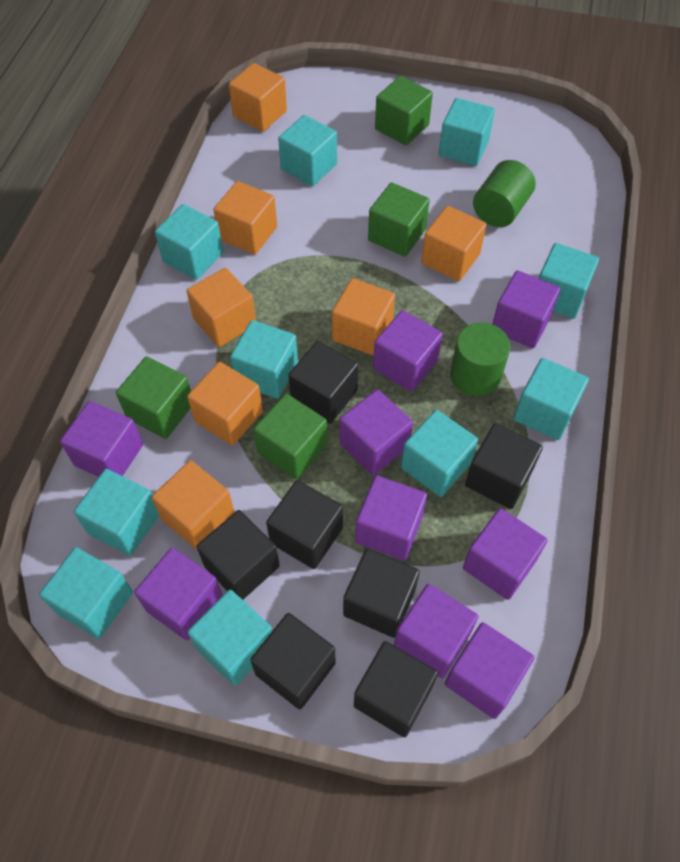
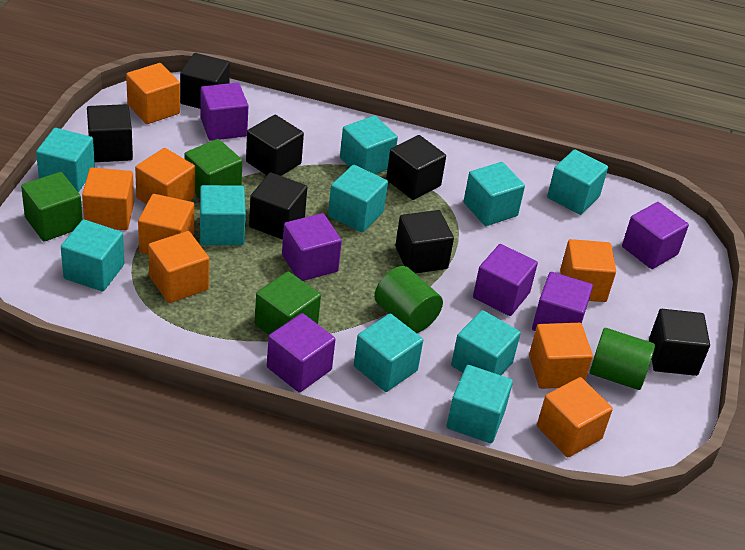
green cube: 4 -> 3
orange cube: 7 -> 8
purple cube: 9 -> 6

